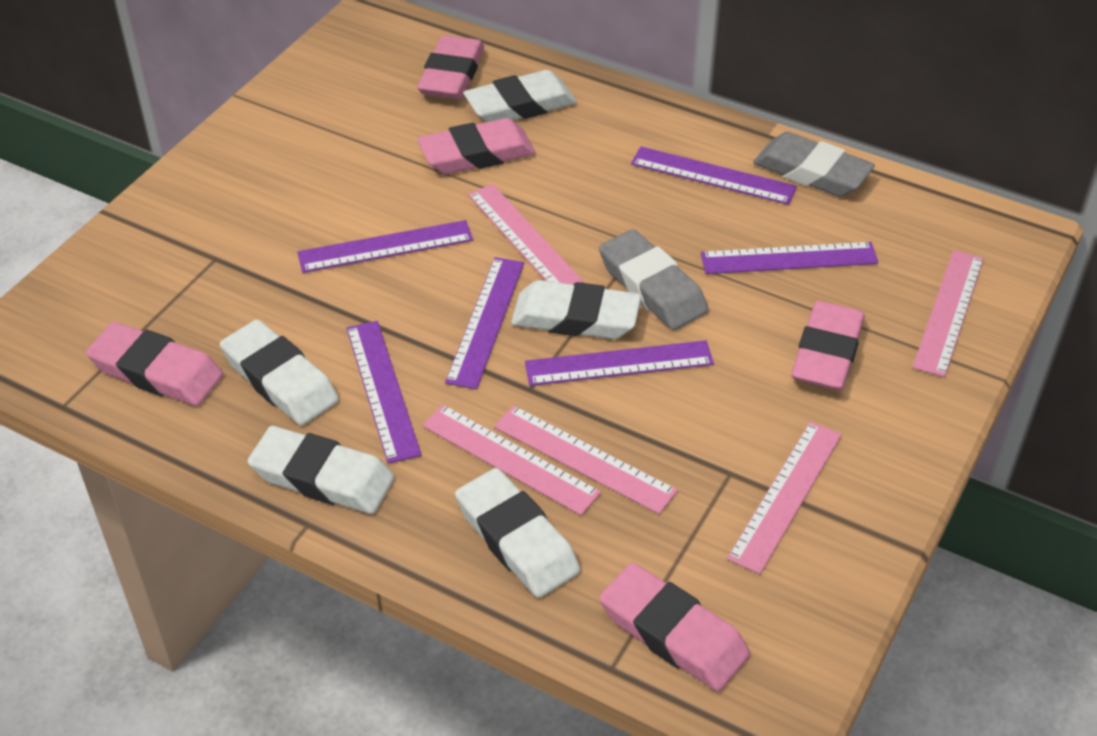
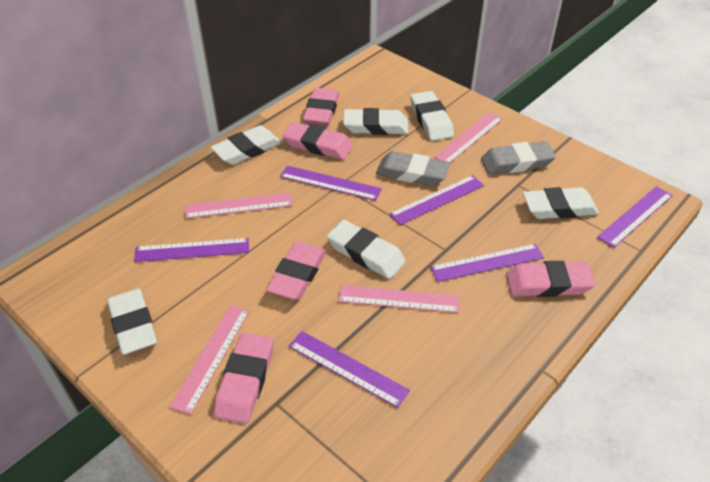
pink ruler: 5 -> 4
white eraser: 5 -> 6

